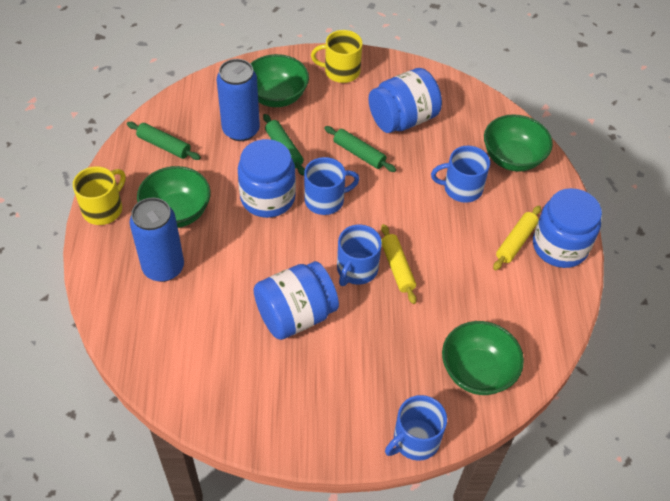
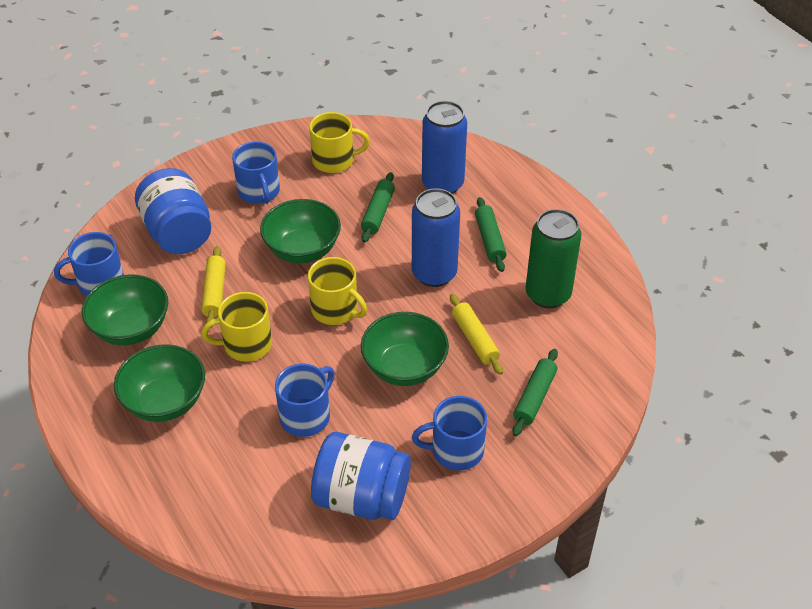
blue jar: 4 -> 2
green can: 0 -> 1
yellow mug: 2 -> 3

